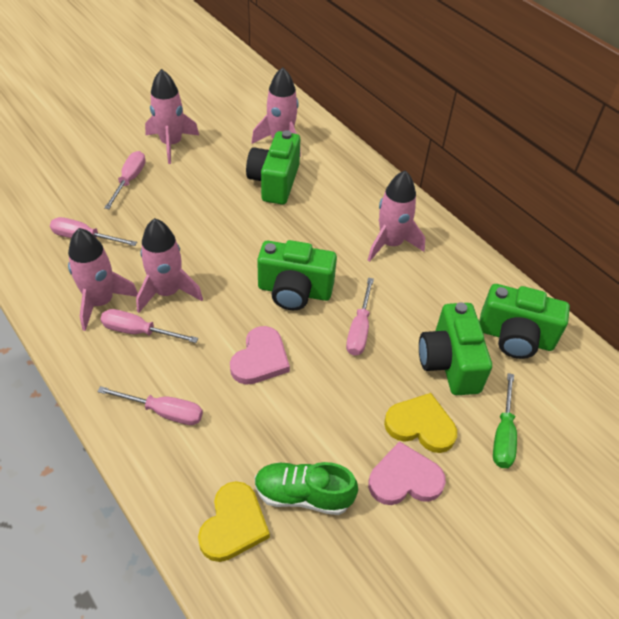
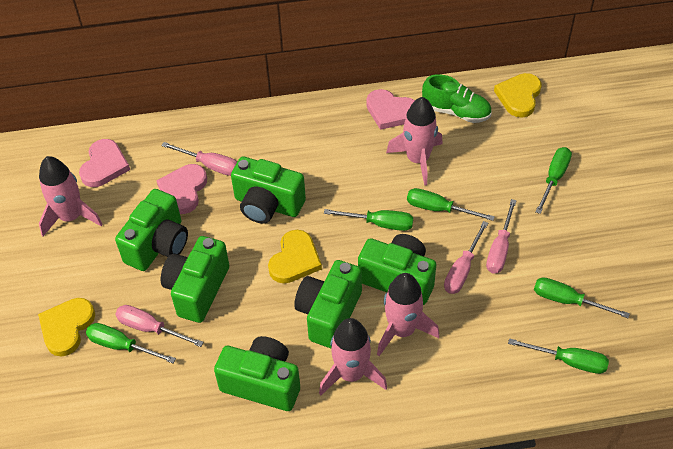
green camera: 4 -> 6
green screwdriver: 1 -> 6
pink heart: 2 -> 3
pink rocket: 5 -> 4
pink screwdriver: 5 -> 4
yellow heart: 2 -> 3

